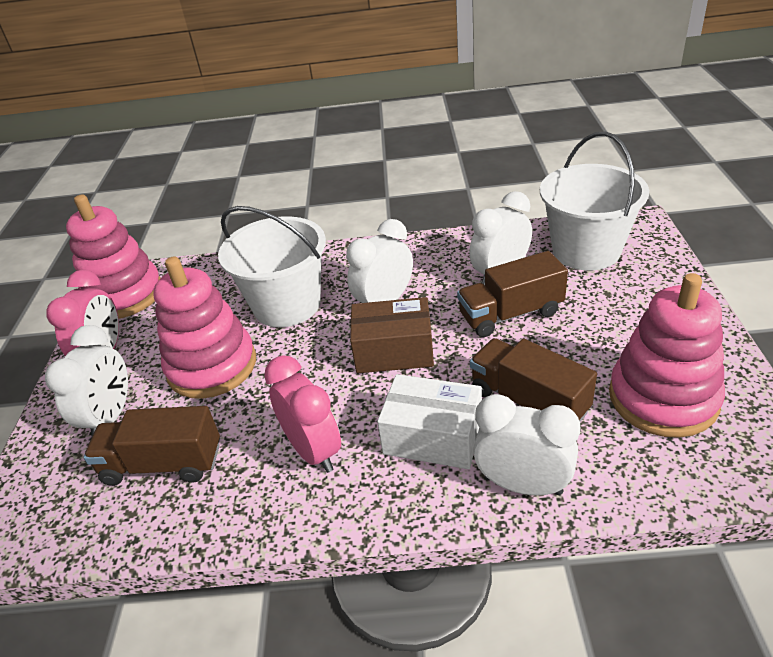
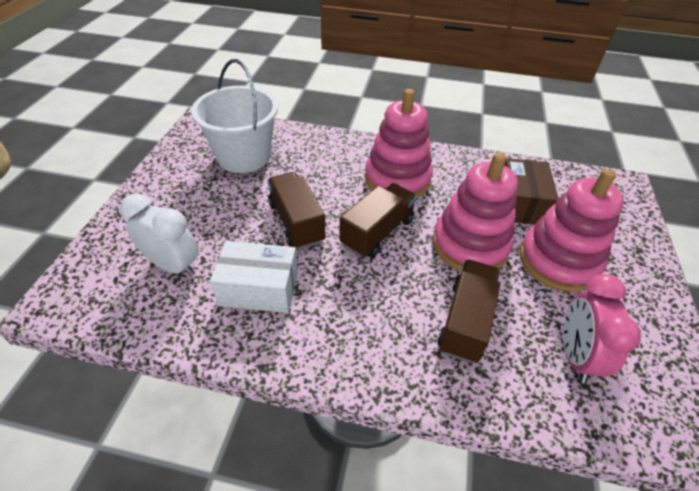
pink clock: 2 -> 1
white bucket: 2 -> 1
white clock: 4 -> 1

